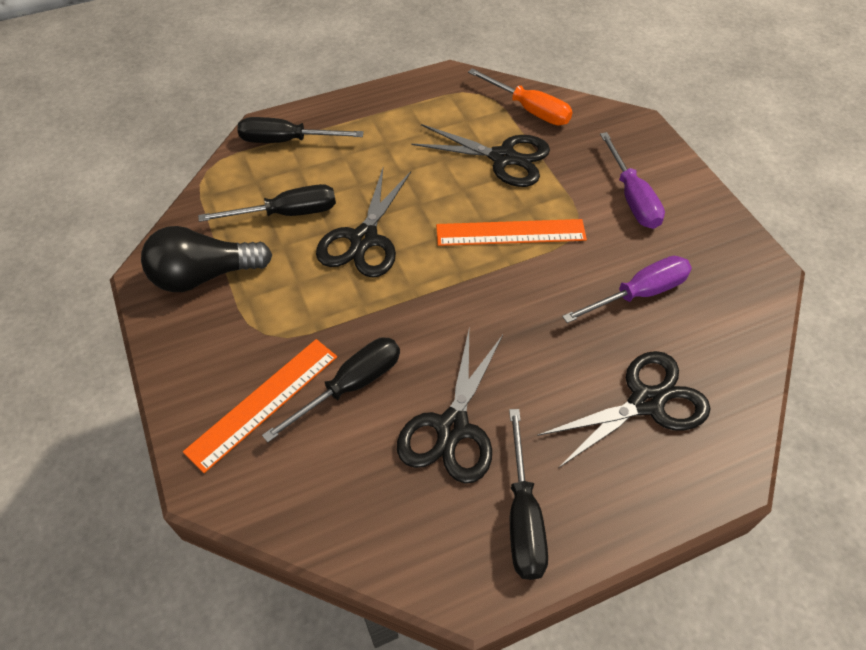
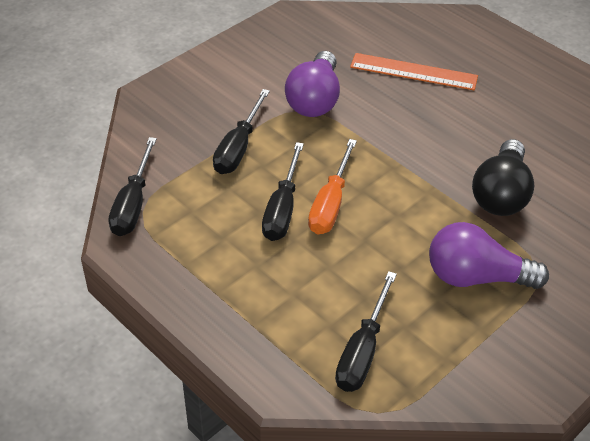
black scissors: 4 -> 0
orange ruler: 2 -> 1
purple light bulb: 0 -> 2
purple screwdriver: 2 -> 0

